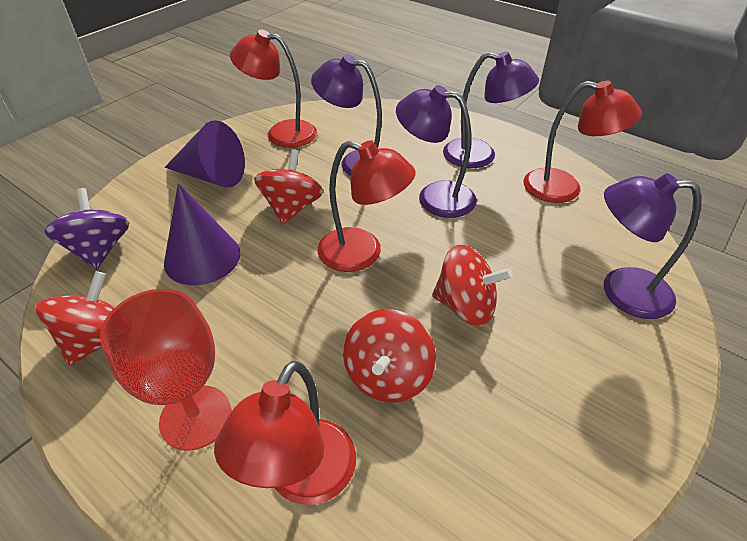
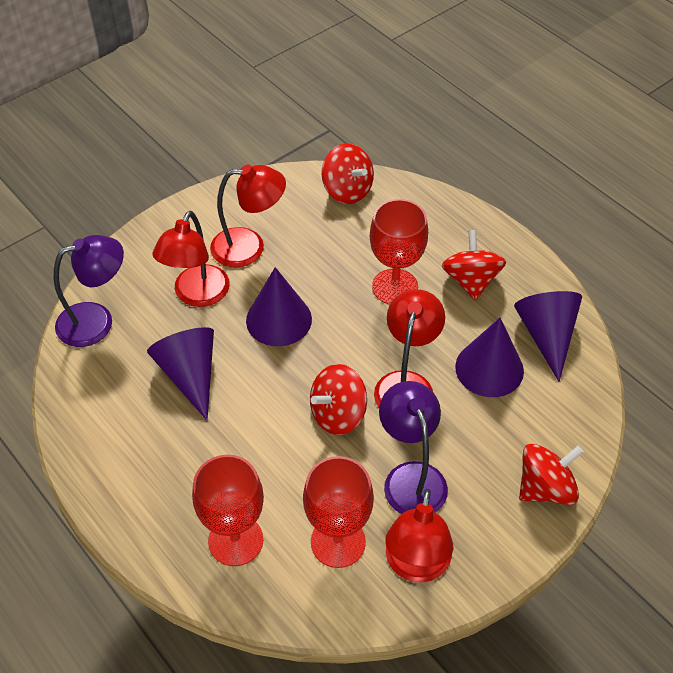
purple cone: 2 -> 4
purple lamp: 4 -> 2
purple spinning top: 1 -> 0
red goblet: 1 -> 3

